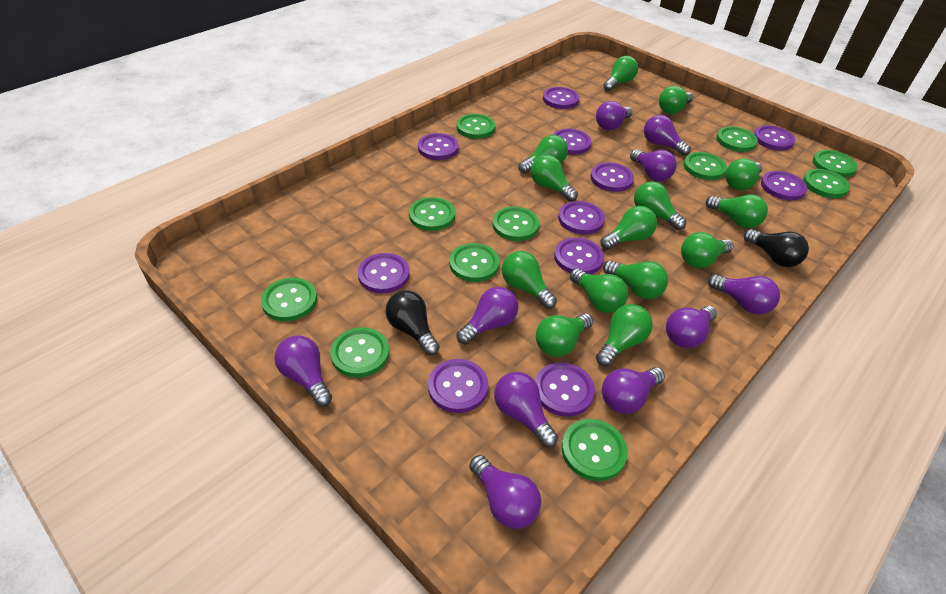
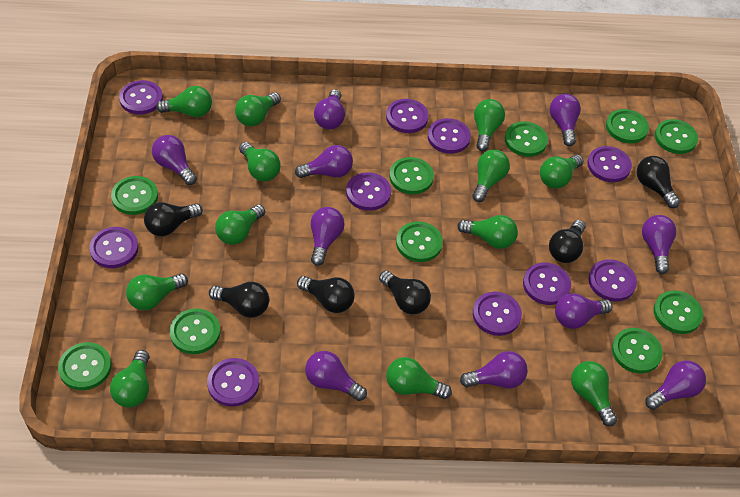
black light bulb: 2 -> 6
green button: 11 -> 10
green light bulb: 14 -> 12
purple button: 11 -> 10

